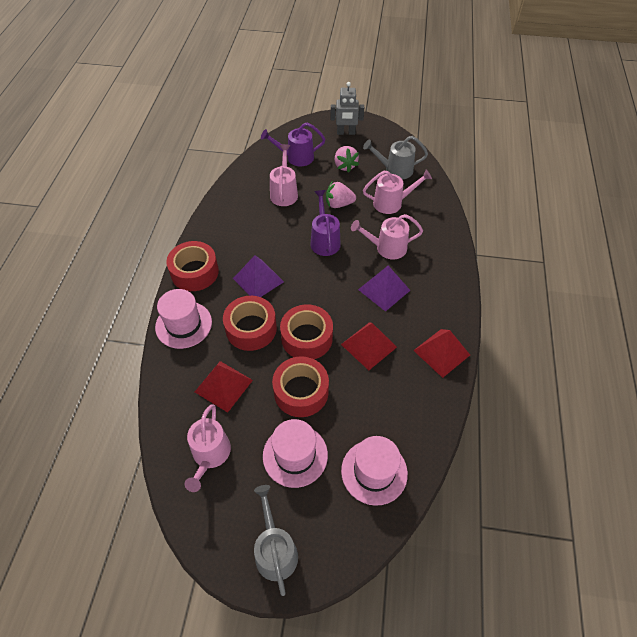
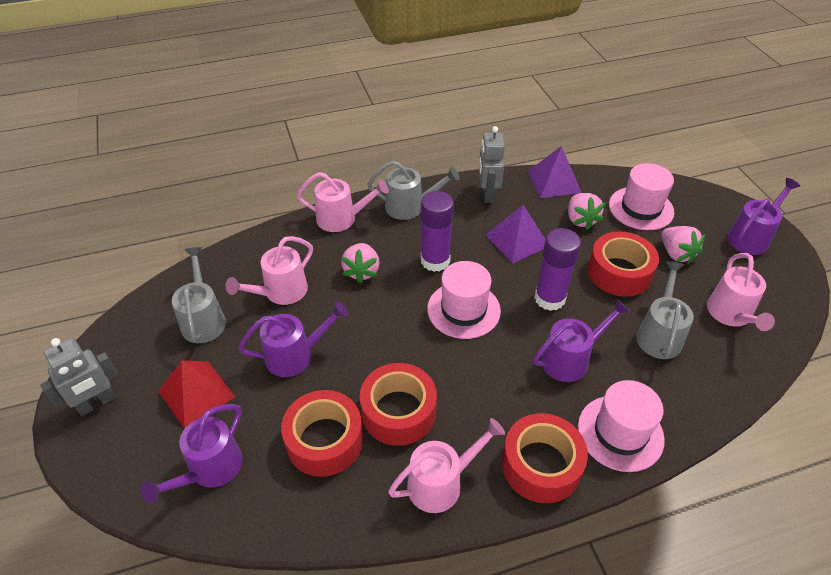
grey robot: 1 -> 2
grey watering can: 2 -> 3
pink strawberry: 2 -> 3
purple glue stick: 0 -> 2
purple watering can: 2 -> 4
red pyramid: 3 -> 1

